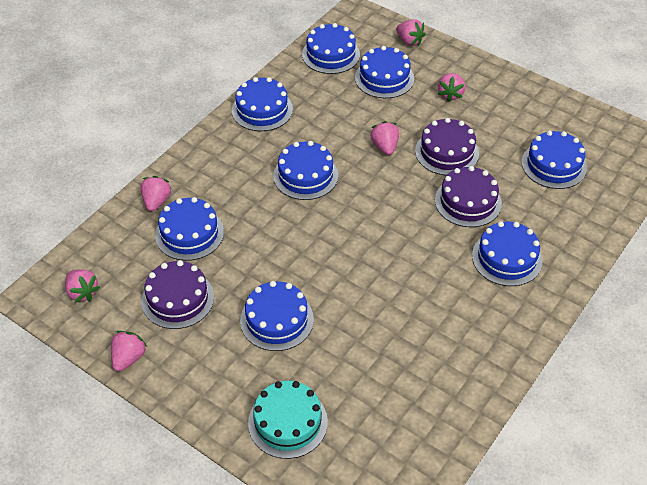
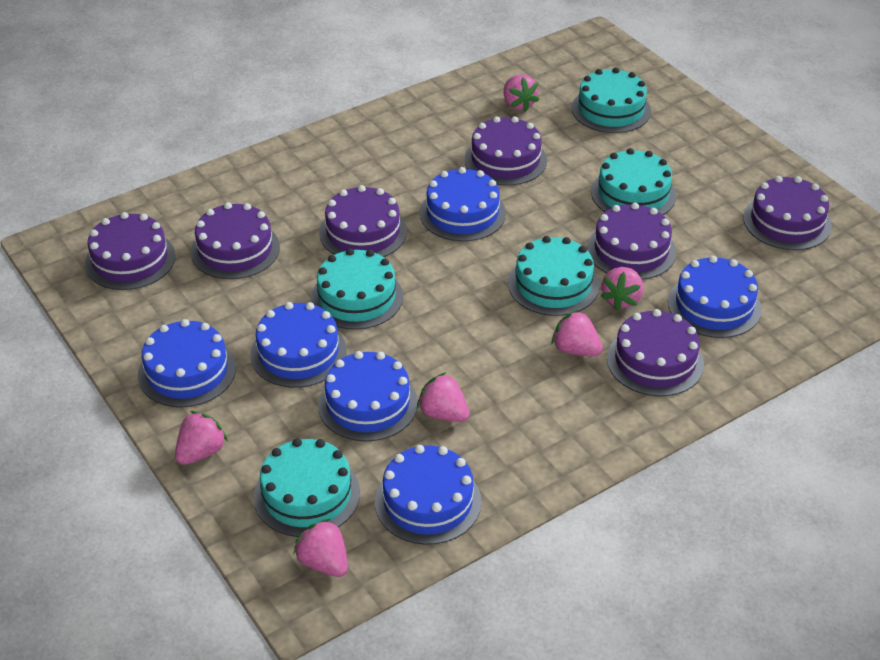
blue cake: 8 -> 6
purple cake: 3 -> 7
turquoise cake: 1 -> 5

